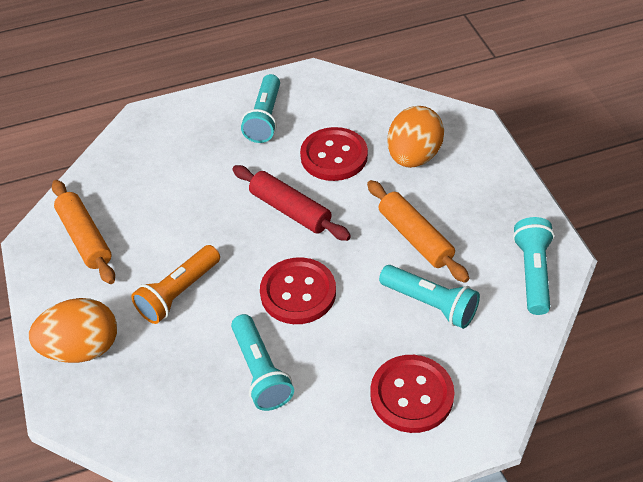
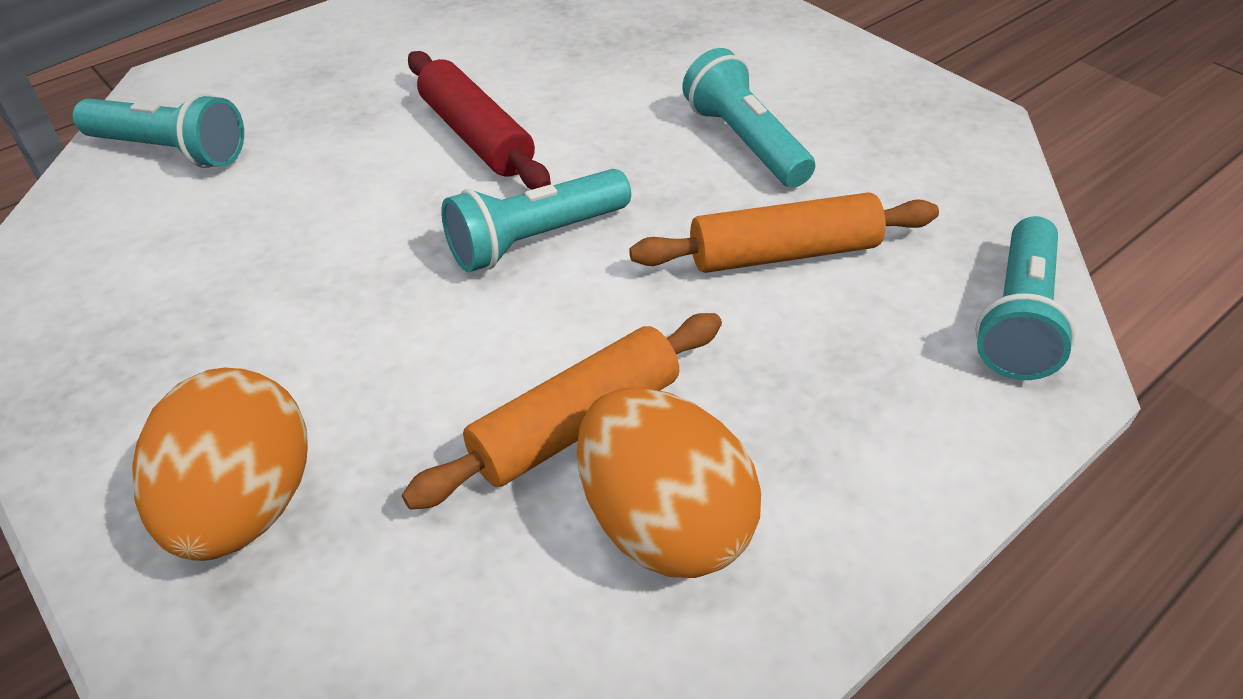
orange flashlight: 1 -> 0
red button: 3 -> 0

